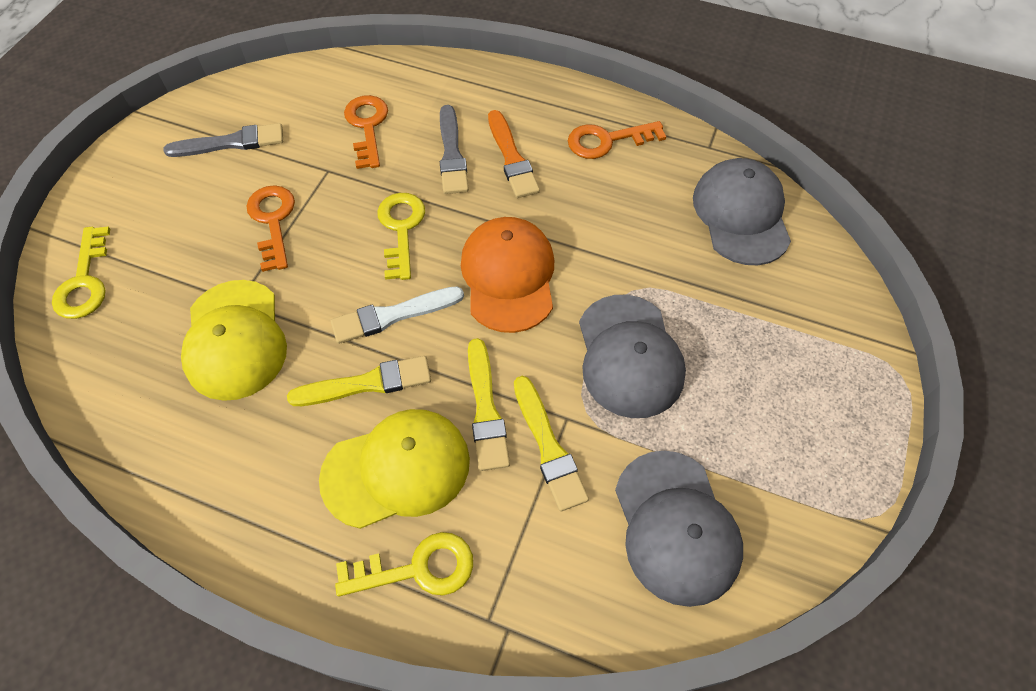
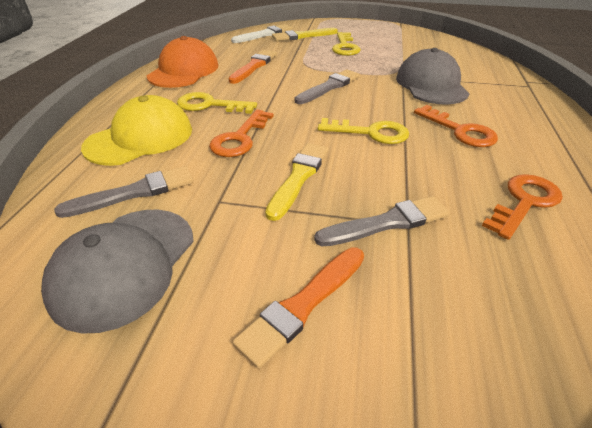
grey brush: 2 -> 3
grey cap: 3 -> 2
orange brush: 1 -> 2
yellow brush: 3 -> 2
yellow cap: 2 -> 1

